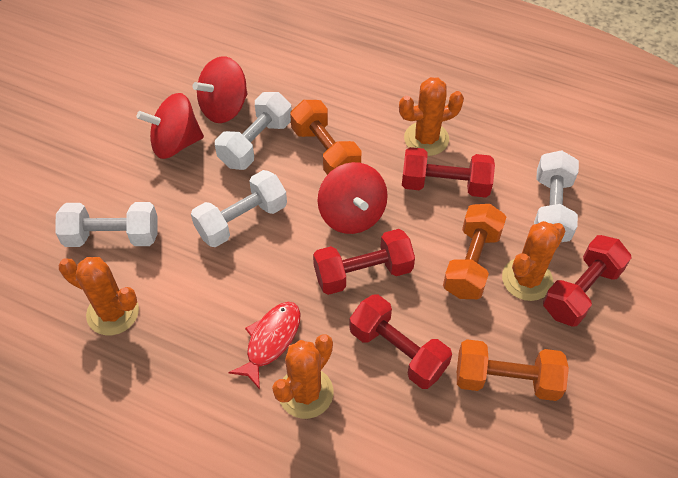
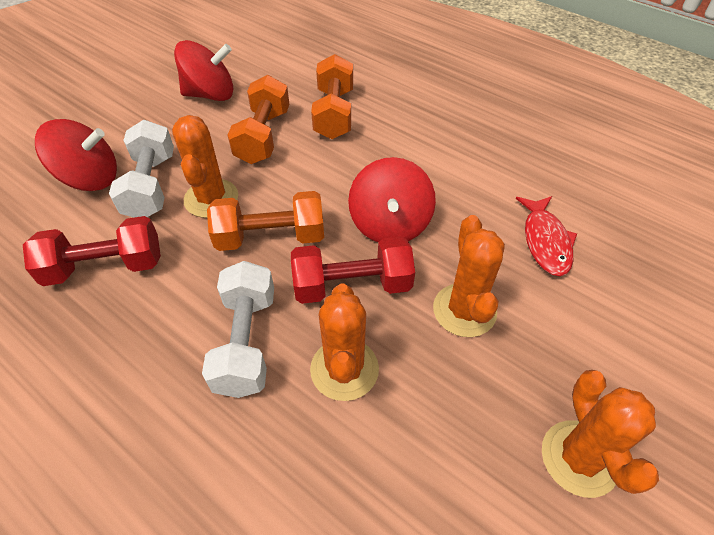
red dumbbell: 4 -> 2
white dumbbell: 4 -> 2

